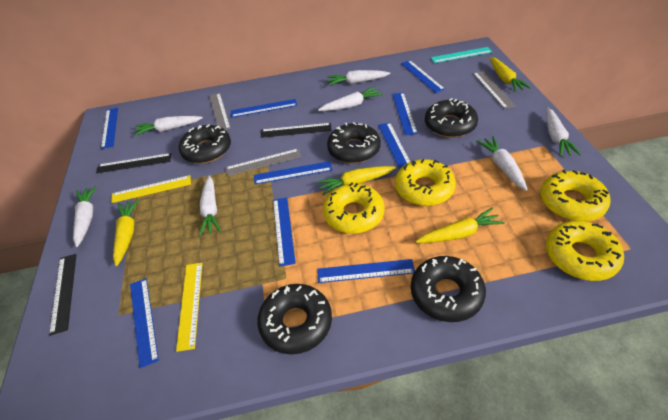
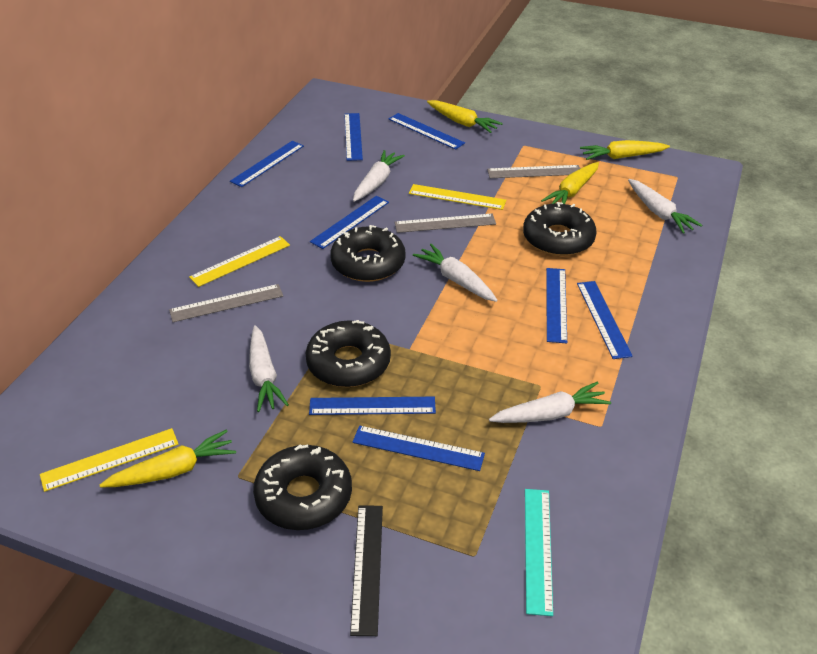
black donut: 5 -> 4
black ruler: 3 -> 1
blue ruler: 9 -> 8
white carrot: 7 -> 5
yellow donut: 4 -> 0
yellow ruler: 2 -> 3

